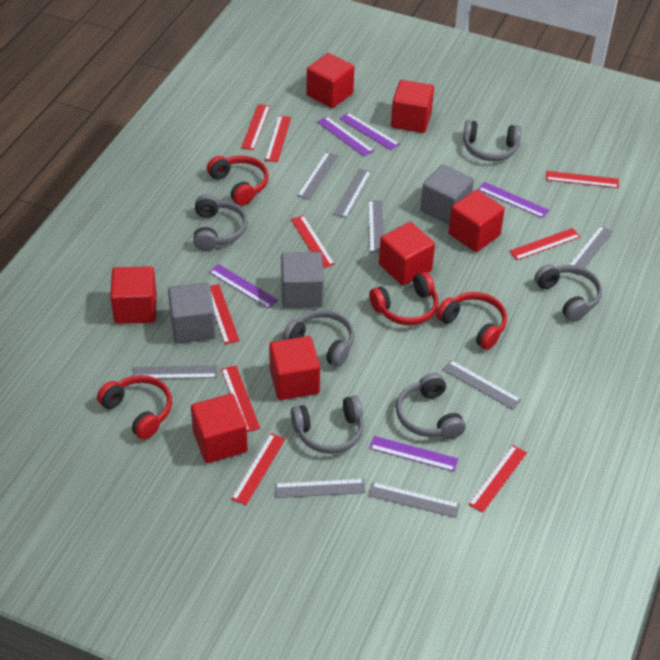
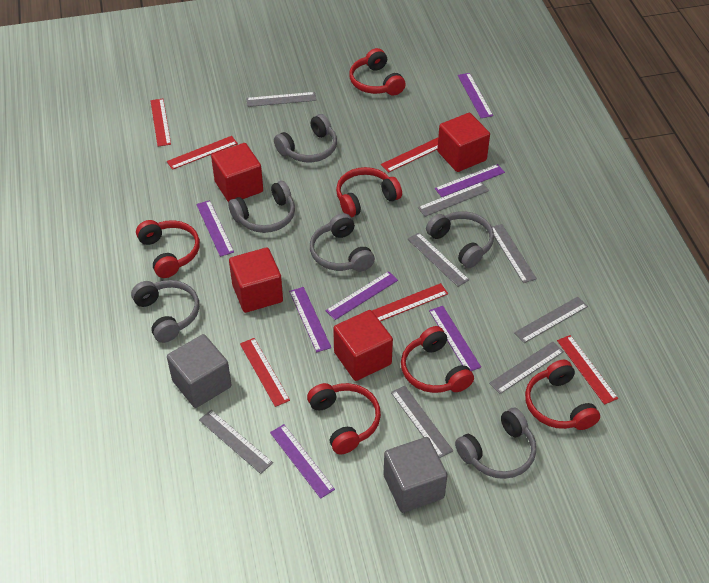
grey cube: 3 -> 2
purple ruler: 5 -> 7
red cube: 7 -> 4
red headphones: 4 -> 6
red ruler: 9 -> 6

